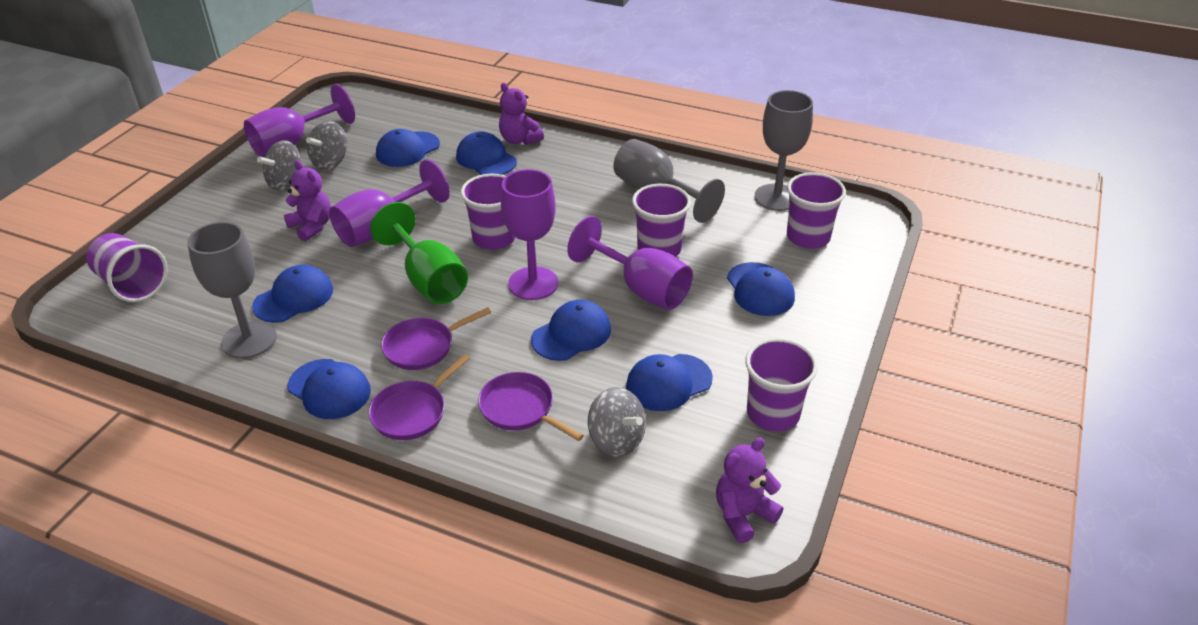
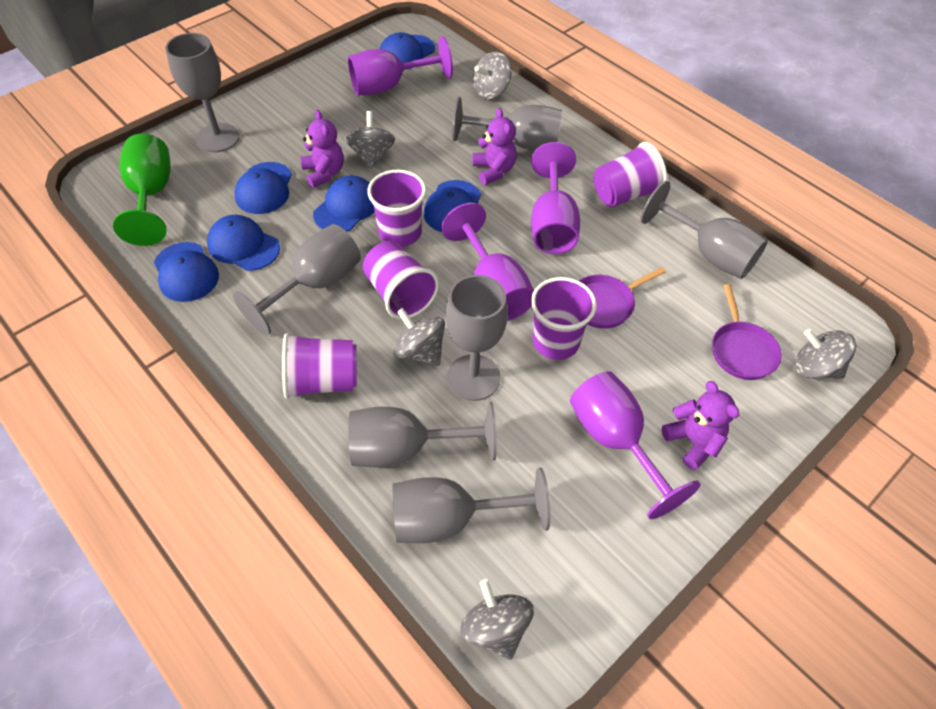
blue cap: 7 -> 6
grey goblet: 3 -> 7
grey spinning top: 3 -> 5
purple pan: 3 -> 2

